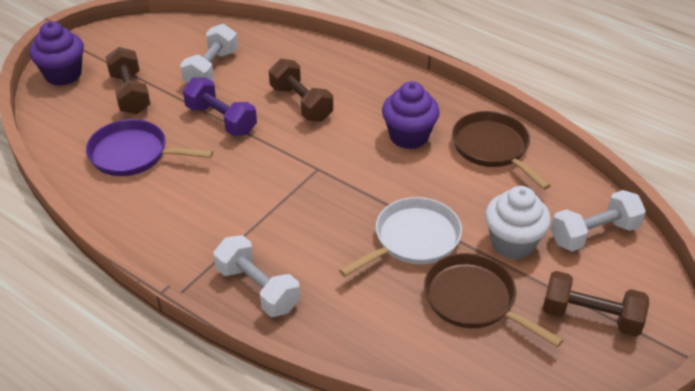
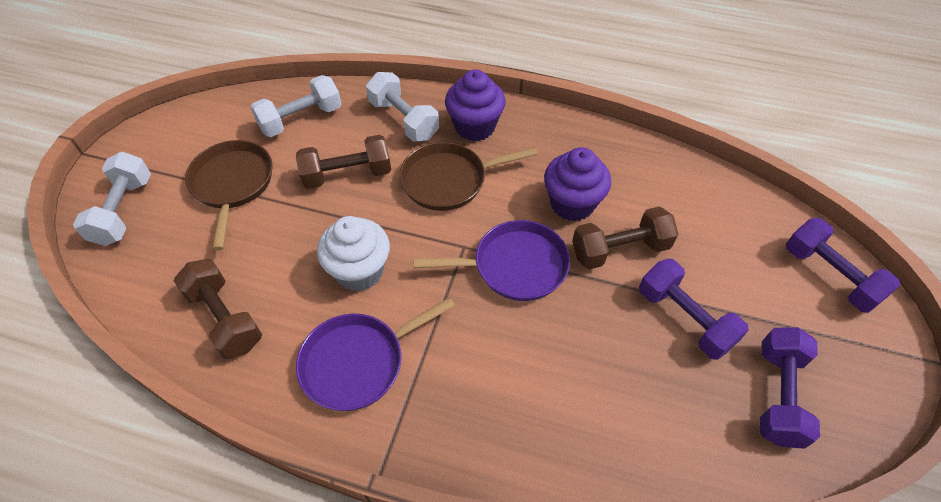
purple dumbbell: 1 -> 3
purple pan: 1 -> 2
white pan: 1 -> 0

